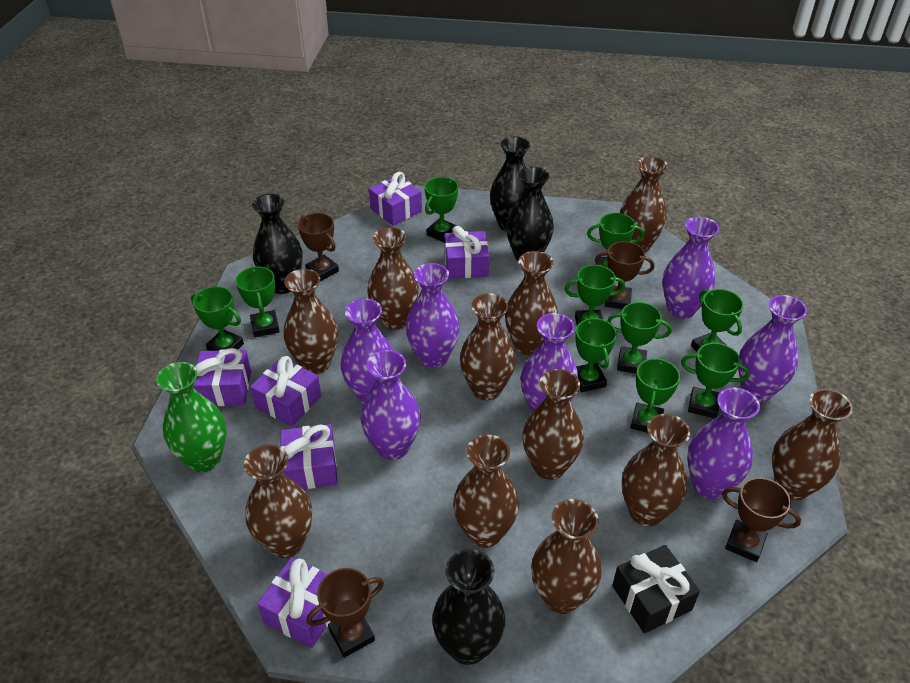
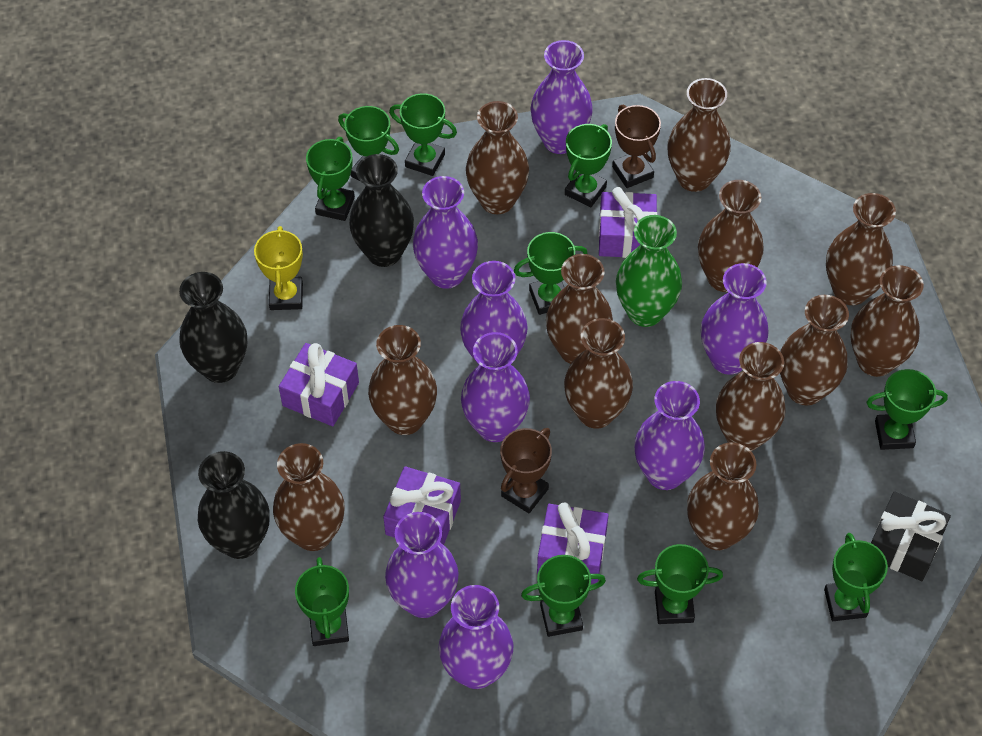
black vase: 4 -> 3
brown trophy: 4 -> 2
brown vase: 11 -> 12
purple gift: 6 -> 4
purple vase: 7 -> 8
yellow trophy: 0 -> 1

